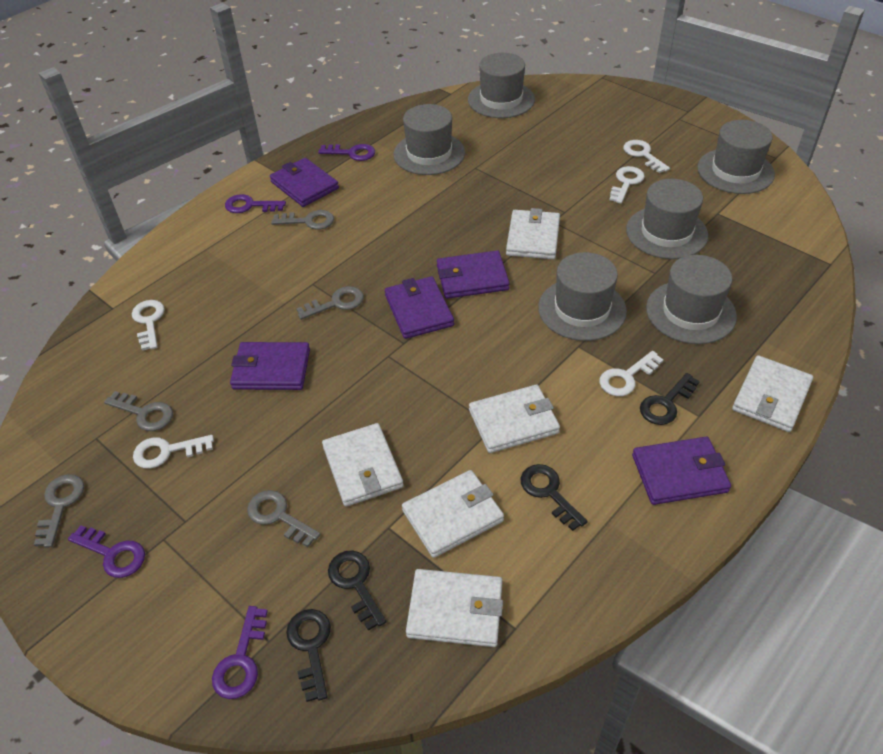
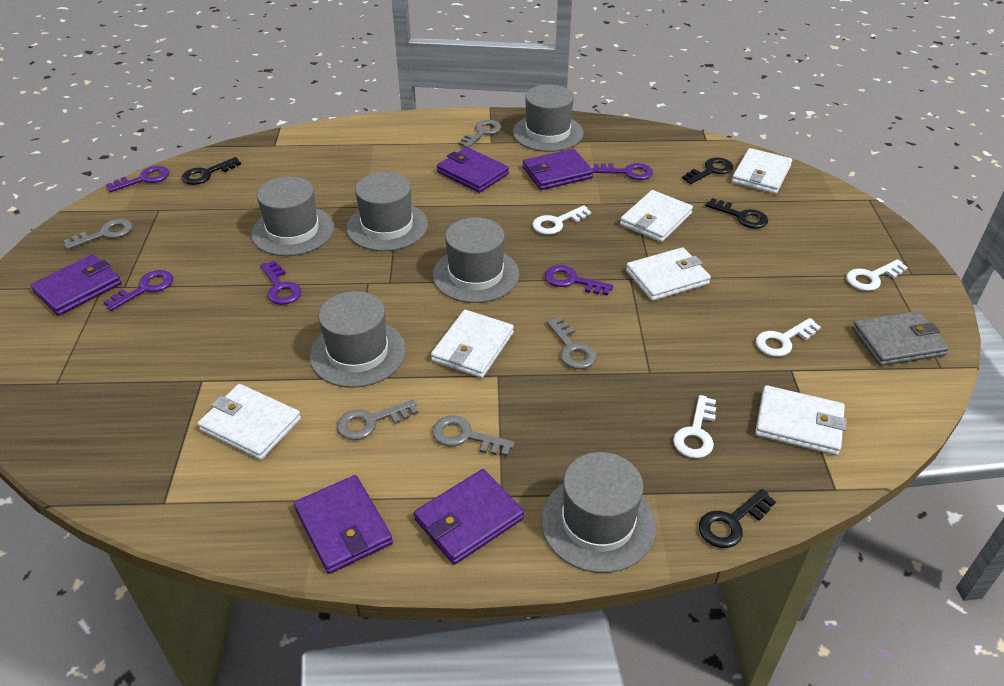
grey wallet: 0 -> 1
purple key: 4 -> 5
white key: 5 -> 4

